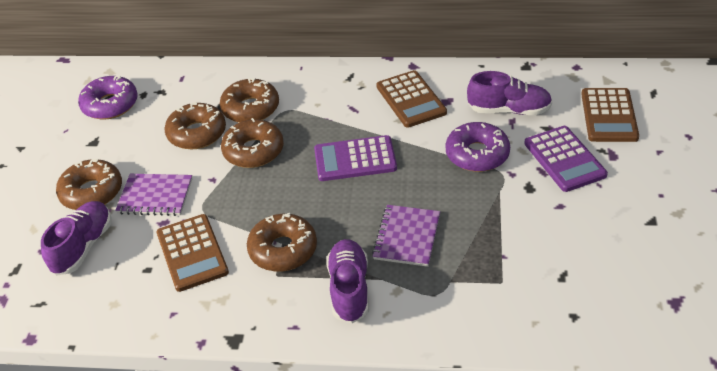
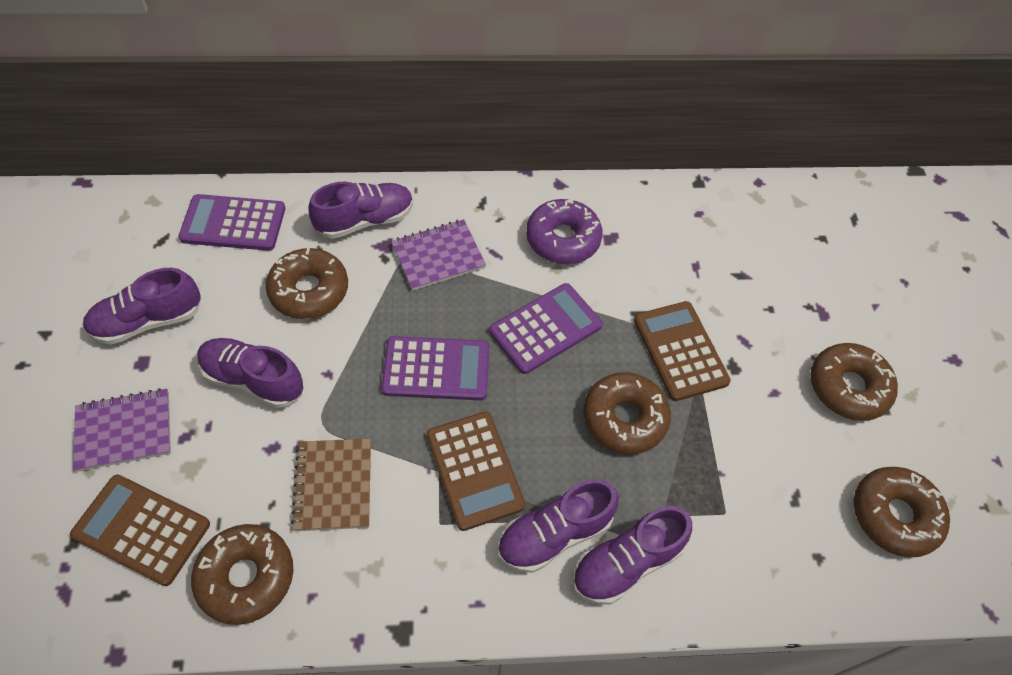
brown notebook: 0 -> 1
purple calculator: 2 -> 3
purple donut: 2 -> 1
purple shoe: 3 -> 5

